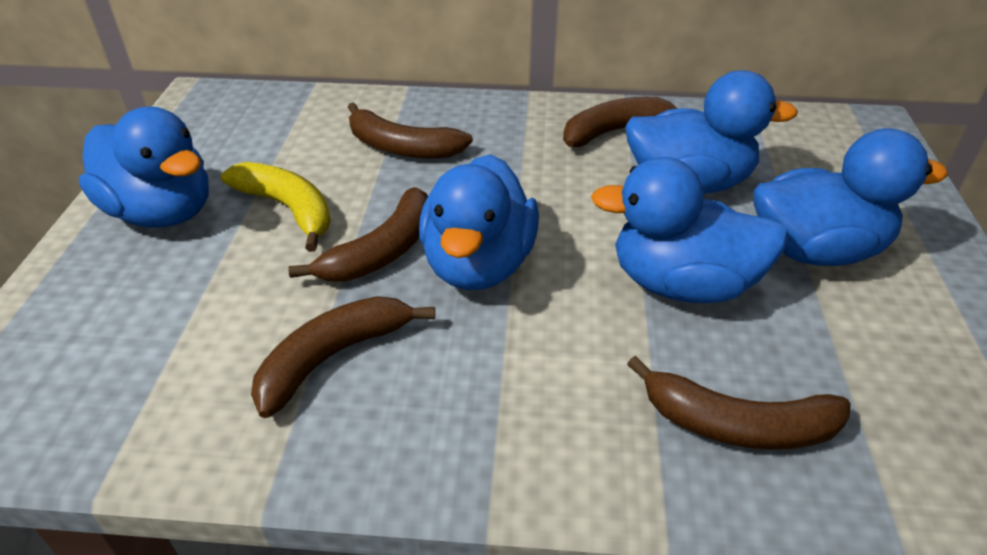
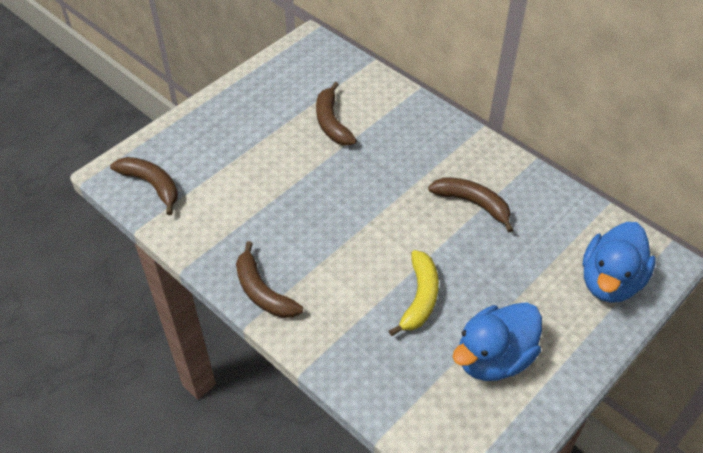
blue duck: 5 -> 2
brown banana: 5 -> 4

